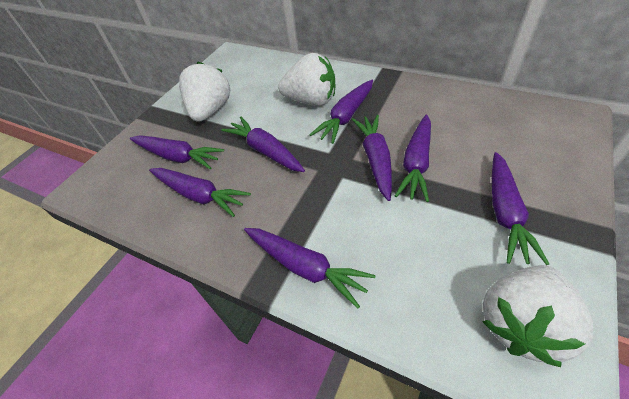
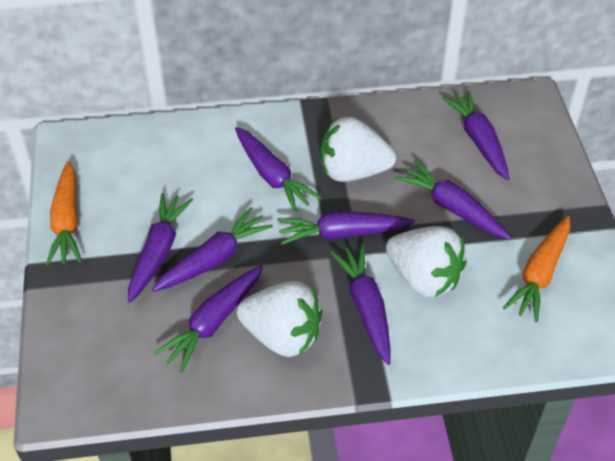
orange carrot: 0 -> 2

